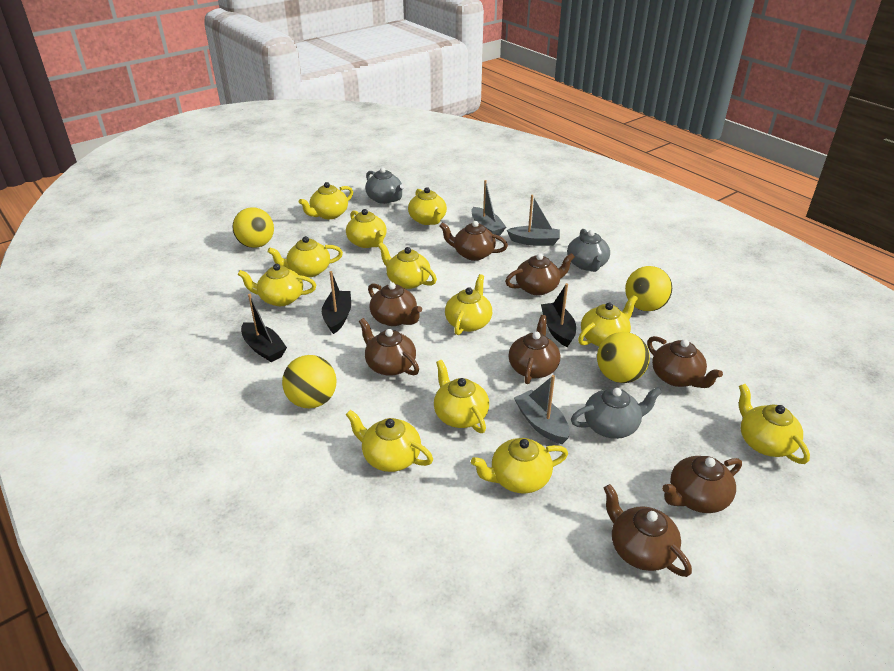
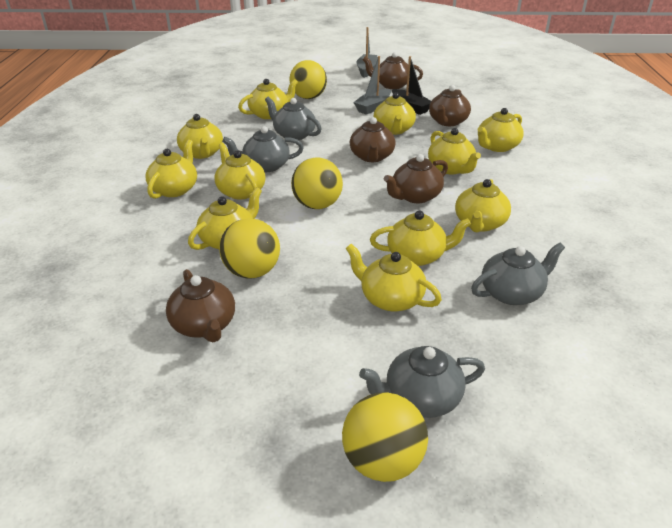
black boat: 3 -> 1
brown teapot: 8 -> 5
grey boat: 3 -> 2
grey teapot: 3 -> 4
yellow teapot: 12 -> 11

